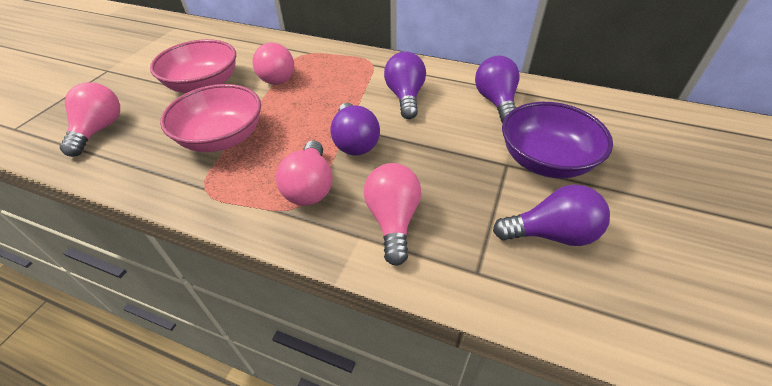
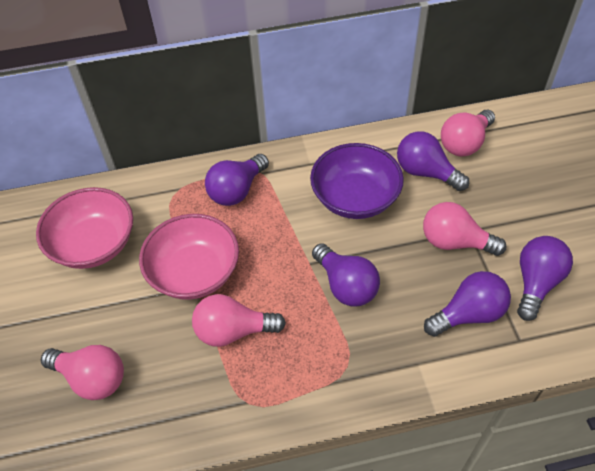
purple light bulb: 4 -> 5

